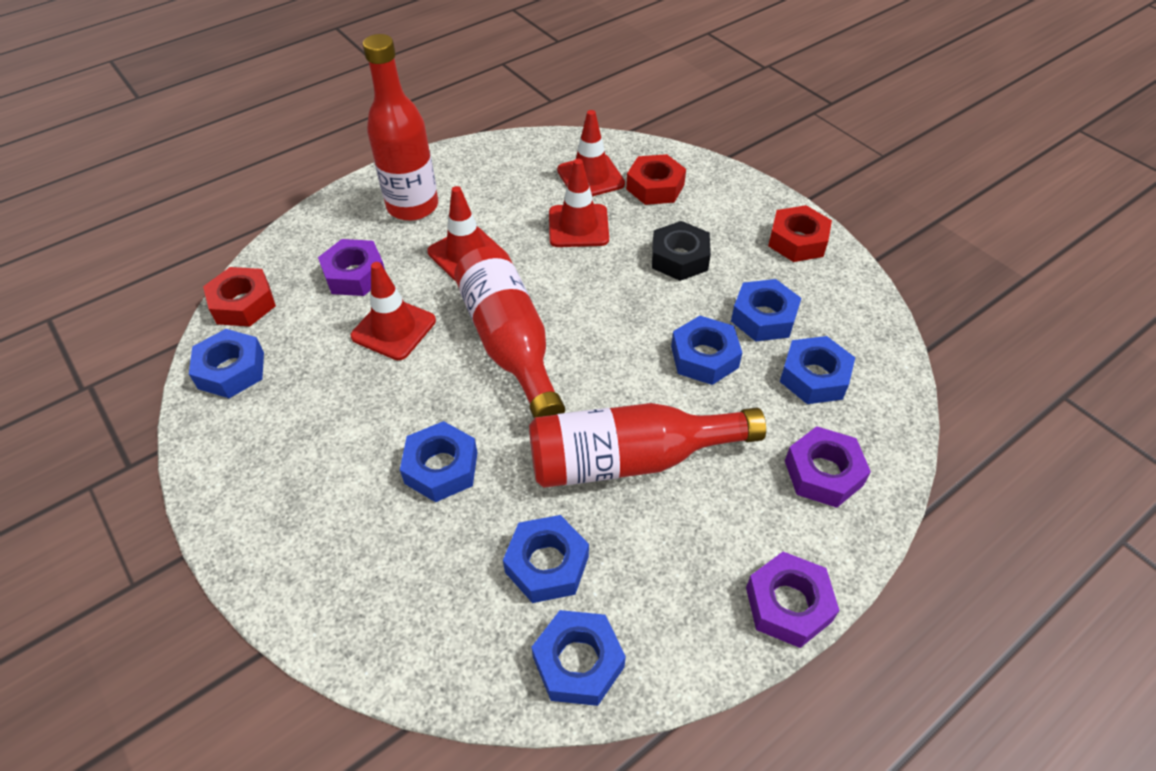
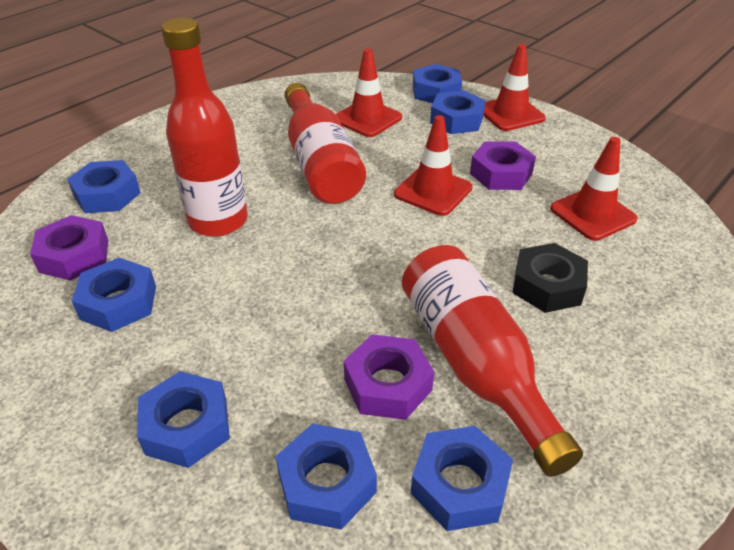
red nut: 3 -> 0

